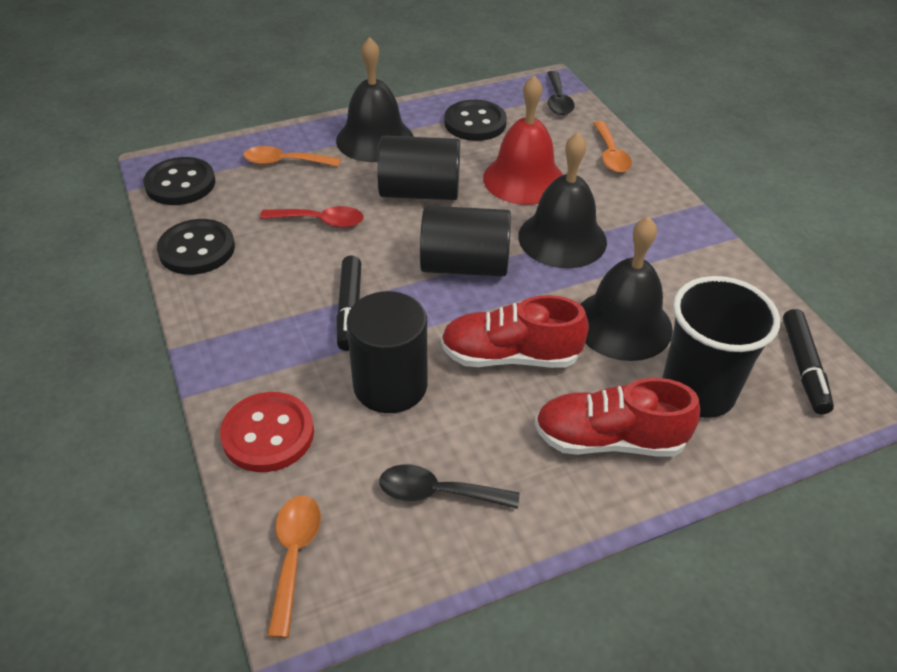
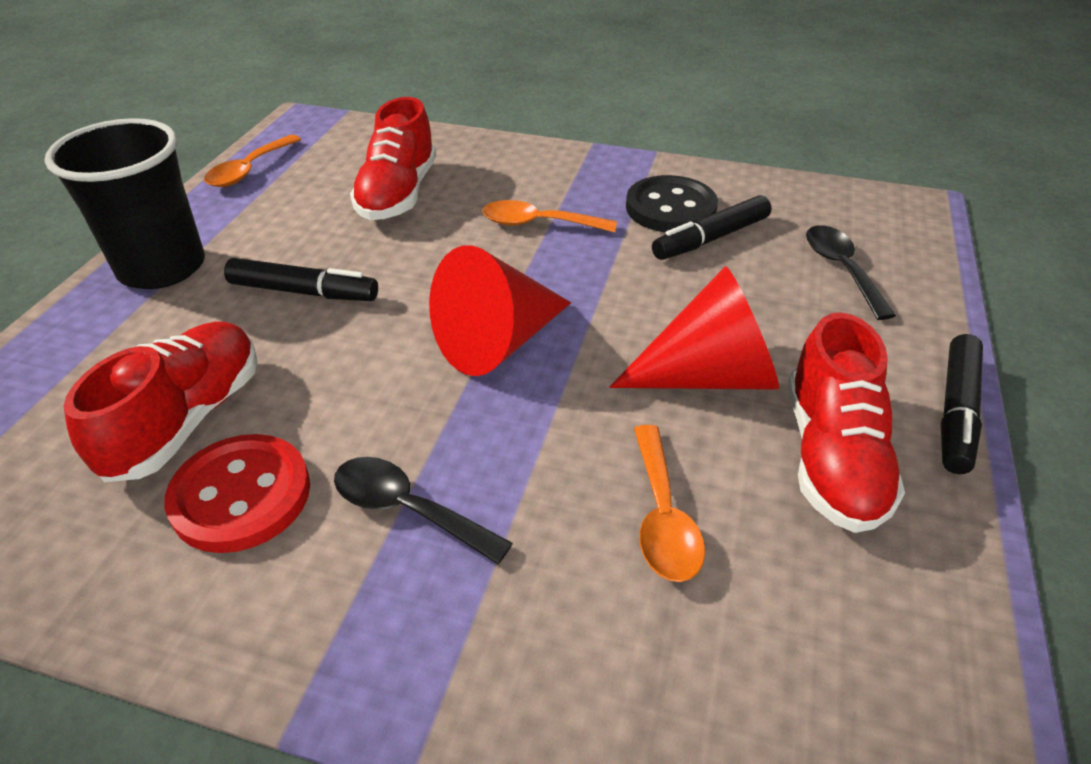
black bell: 3 -> 0
black button: 3 -> 1
black cylinder: 3 -> 0
black marker: 2 -> 3
red bell: 1 -> 0
red cone: 0 -> 2
red shoe: 2 -> 3
red spoon: 1 -> 0

